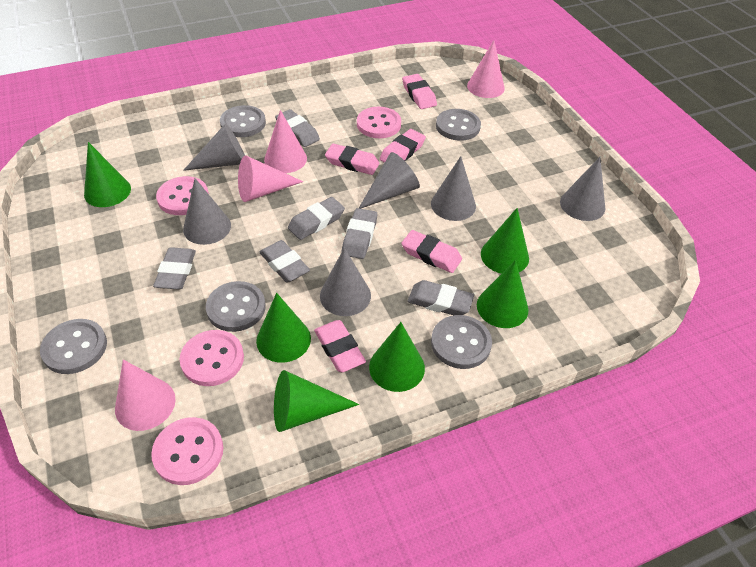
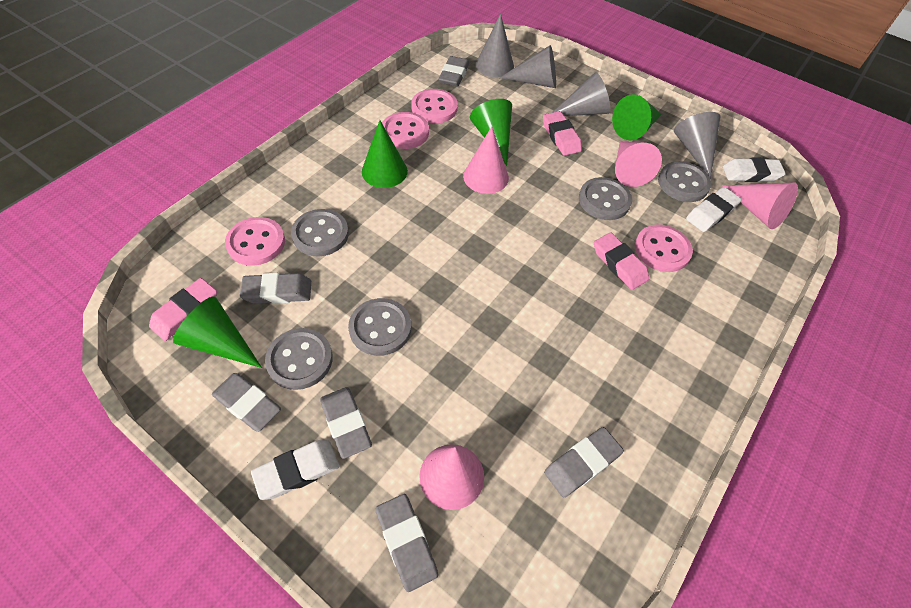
green cone: 6 -> 4
grey cone: 6 -> 4
pink eraser: 5 -> 3
white eraser: 0 -> 3

